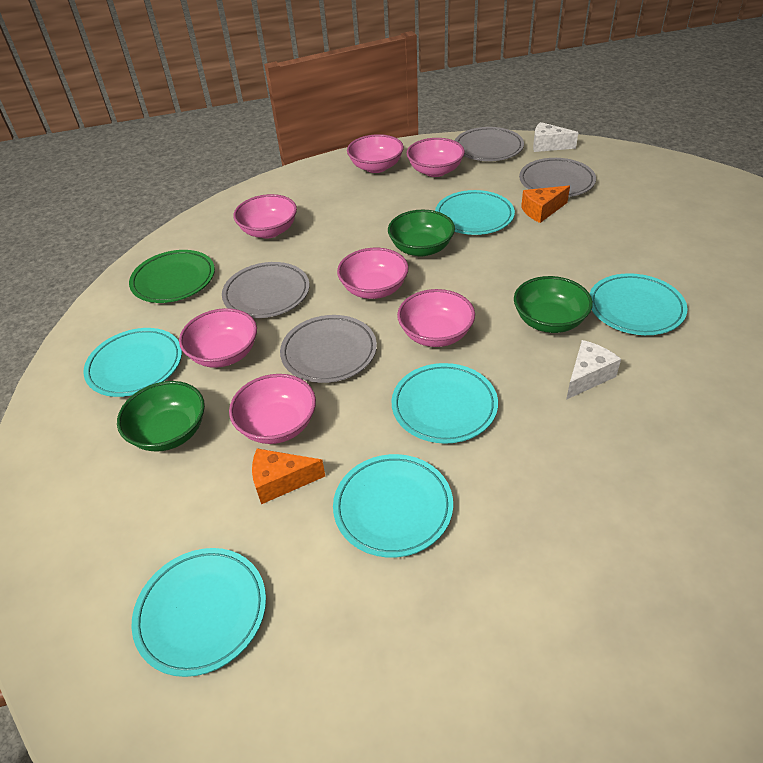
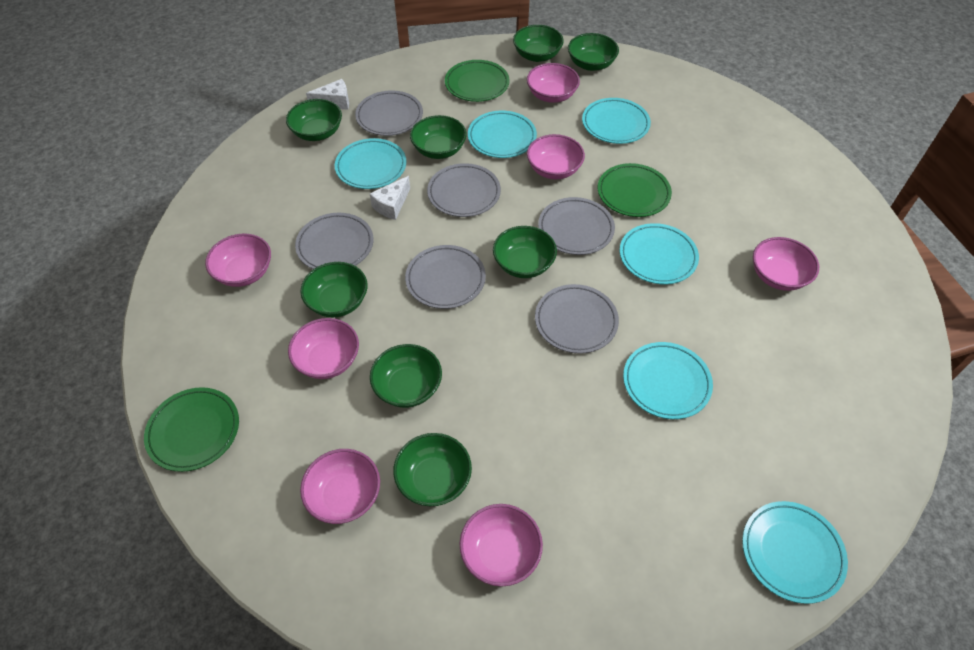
green bowl: 3 -> 8
green plate: 1 -> 3
grey plate: 4 -> 6
orange cheese: 2 -> 0

